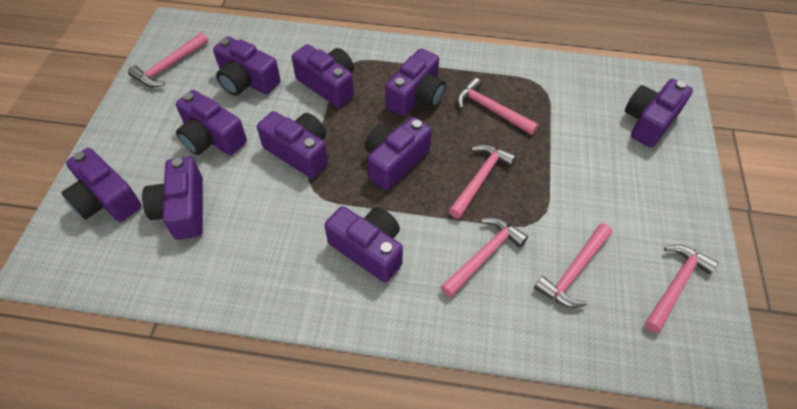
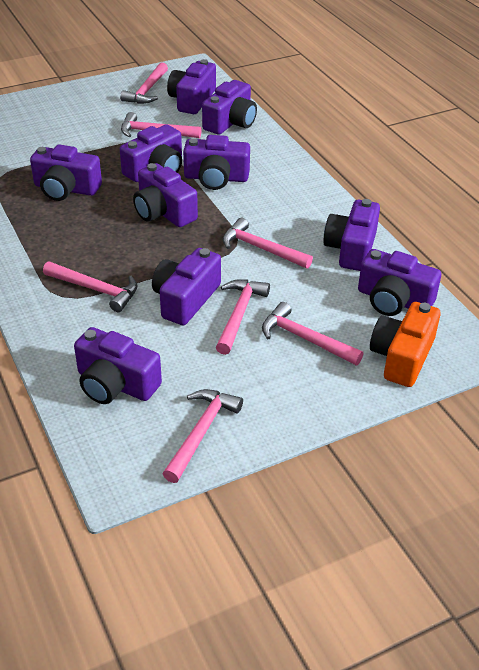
orange camera: 0 -> 1
pink hammer: 6 -> 7

